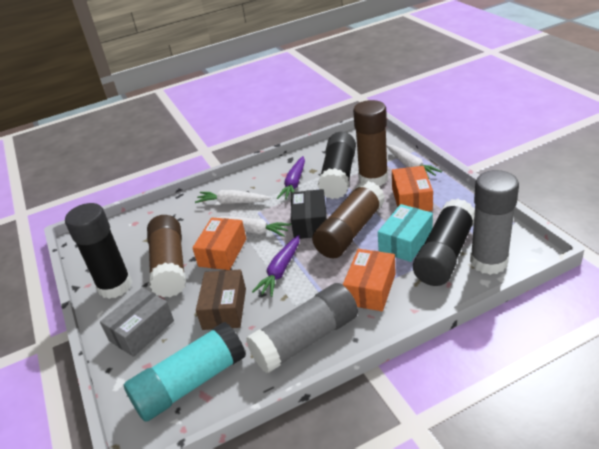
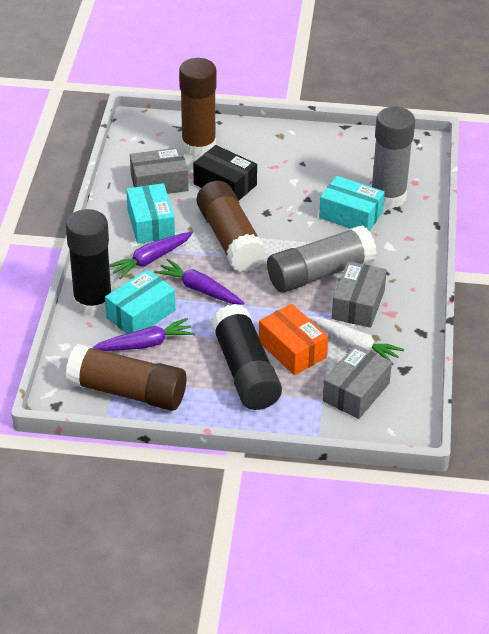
black glue stick: 3 -> 2
brown box: 1 -> 0
grey box: 1 -> 3
orange box: 3 -> 1
purple carrot: 2 -> 3
turquoise box: 1 -> 3
turquoise glue stick: 1 -> 0
white carrot: 3 -> 1

